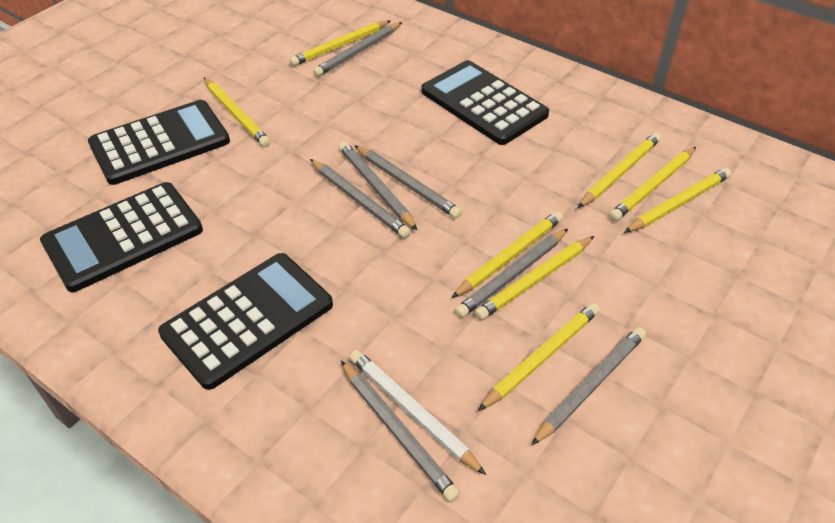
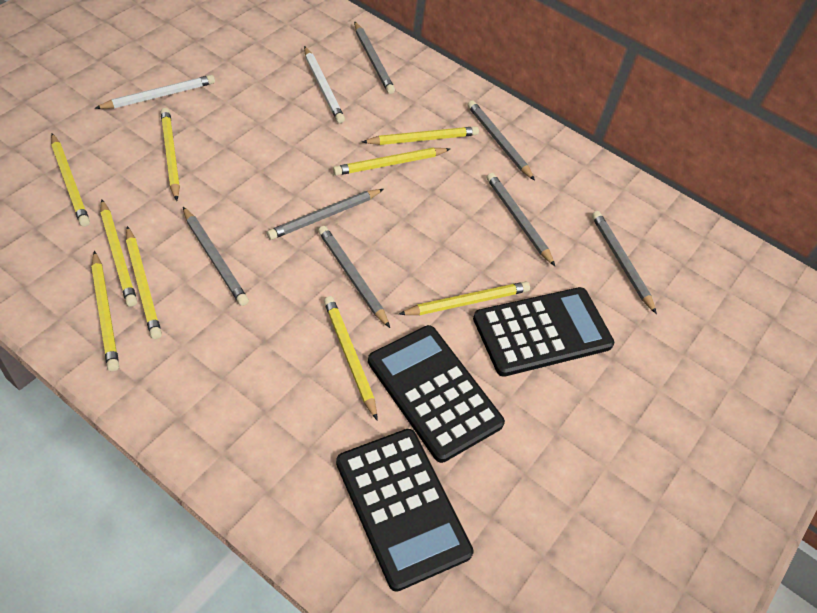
black calculator: 4 -> 3
white pencil: 1 -> 2
yellow pencil: 8 -> 9

